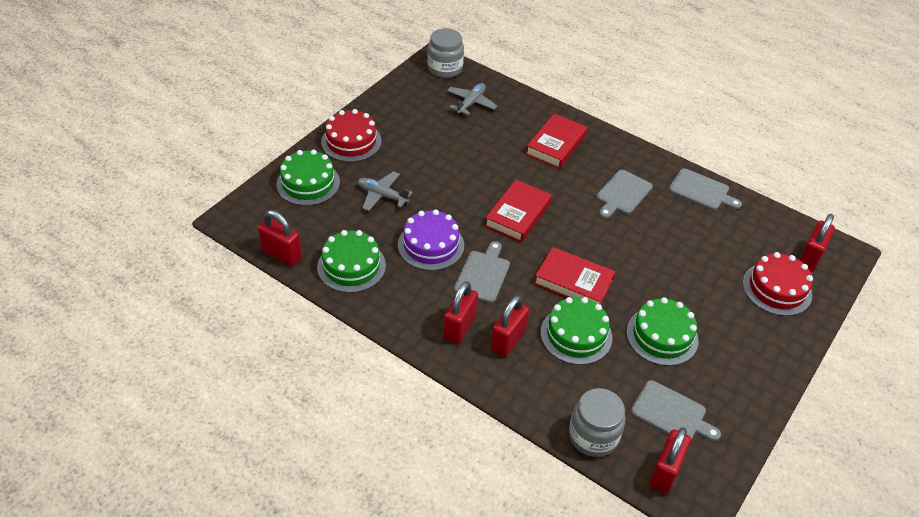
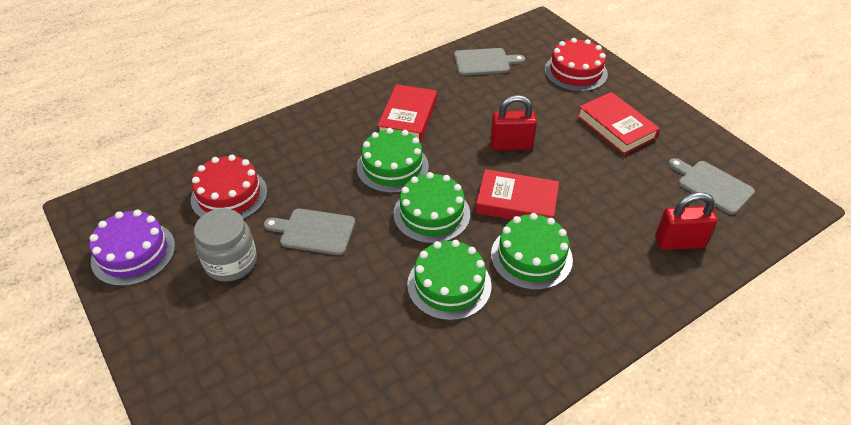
grey cutting board: 4 -> 3
grey jar: 2 -> 1
grey plane: 2 -> 0
red padlock: 5 -> 2

